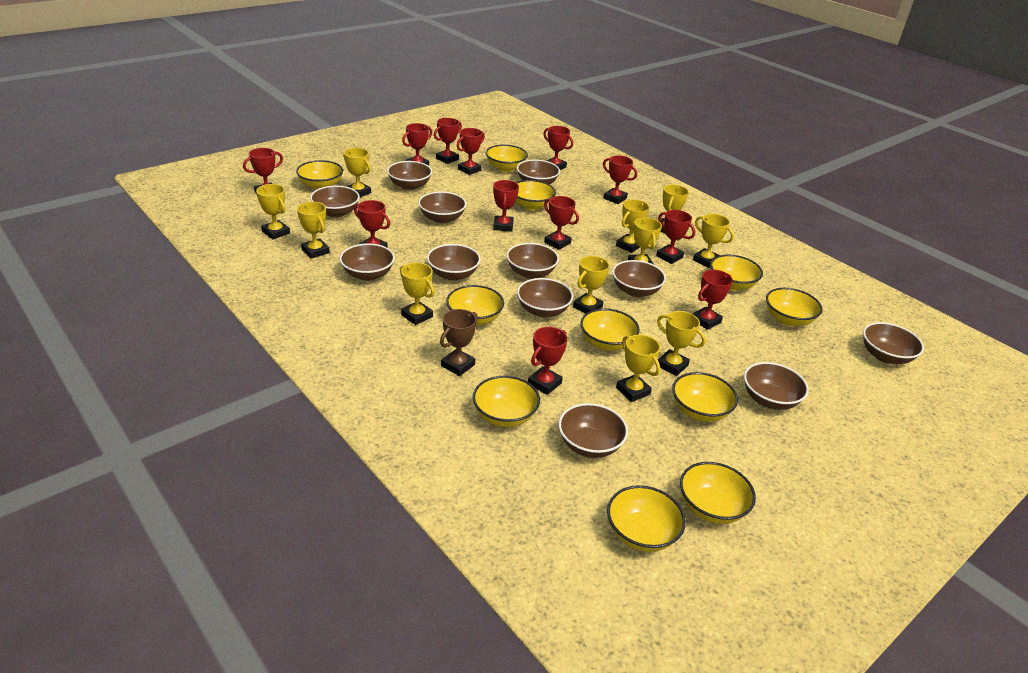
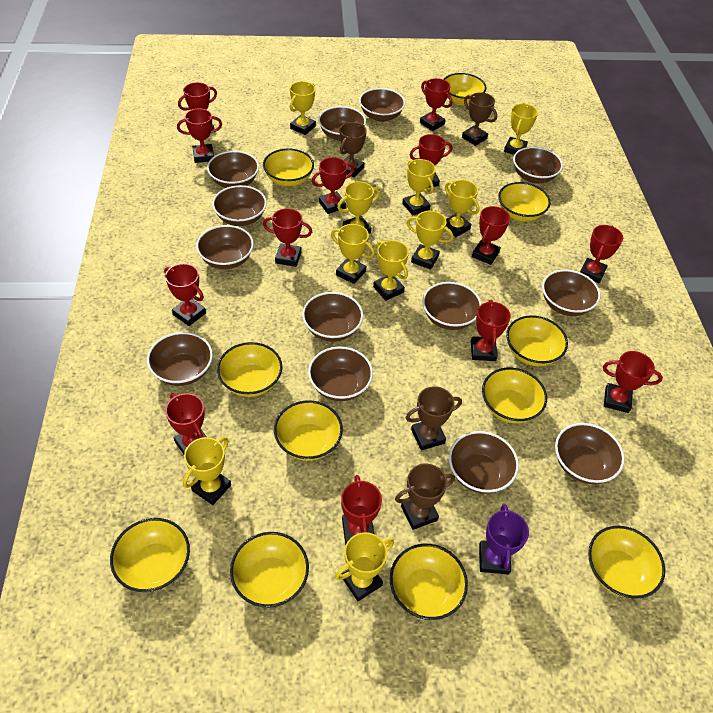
brown bowl: 12 -> 13
brown trophy: 1 -> 4
purple trophy: 0 -> 1
red trophy: 12 -> 13
yellow trophy: 11 -> 10

